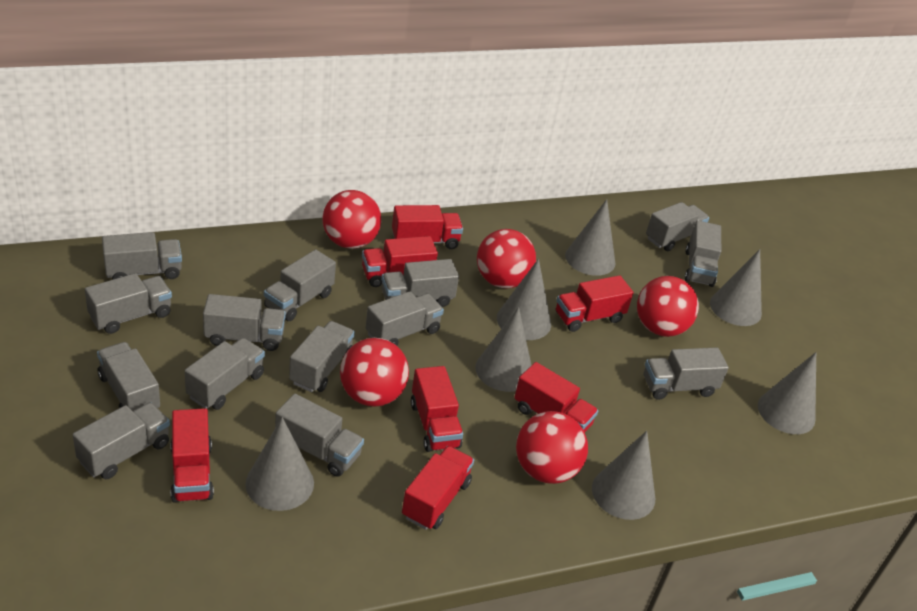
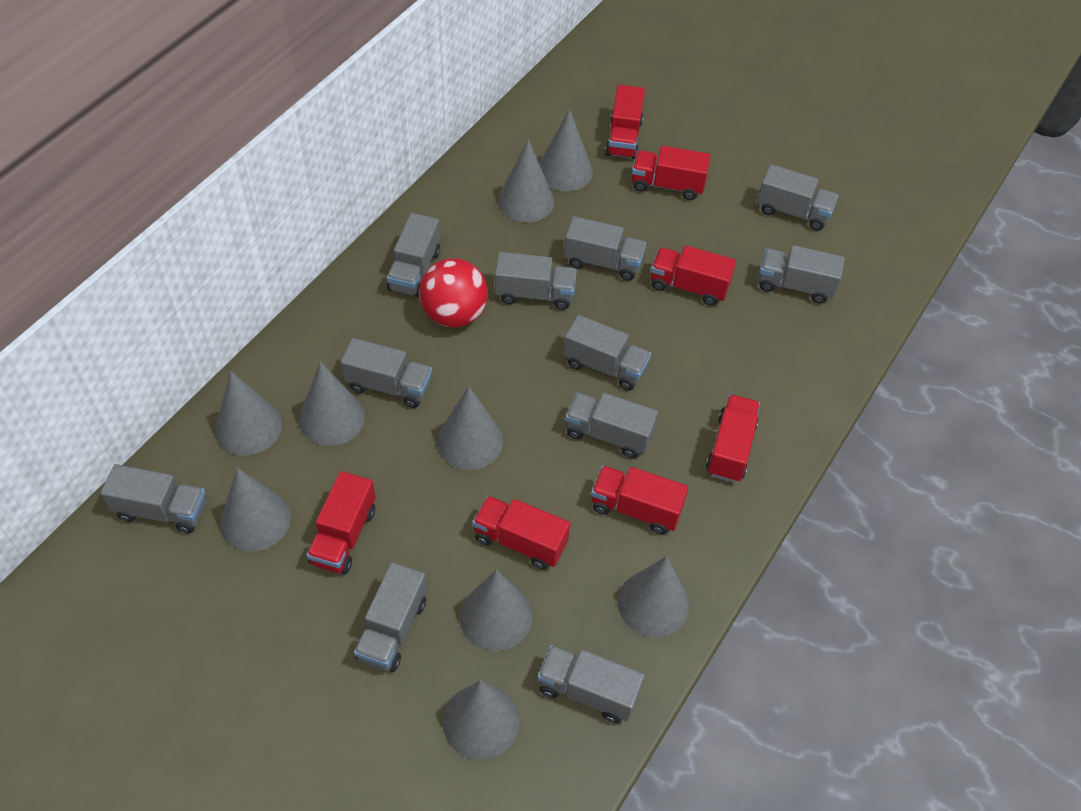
grey cone: 7 -> 9
grey truck: 14 -> 11
red ball: 5 -> 1

